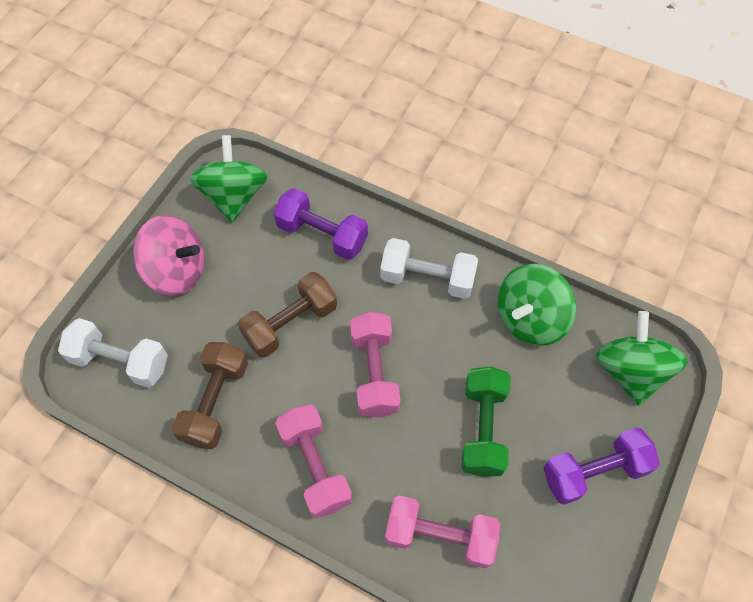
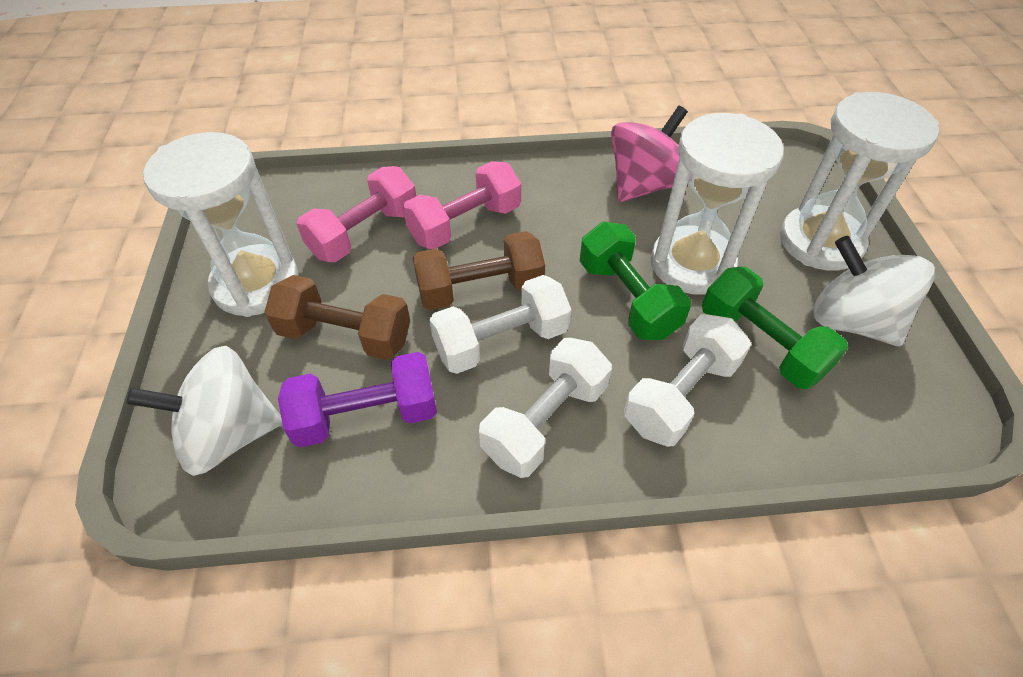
green dumbbell: 1 -> 2
green spinning top: 3 -> 0
pink dumbbell: 3 -> 2
purple dumbbell: 2 -> 1
white dumbbell: 2 -> 3
white hourglass: 0 -> 3
white spinning top: 0 -> 2

